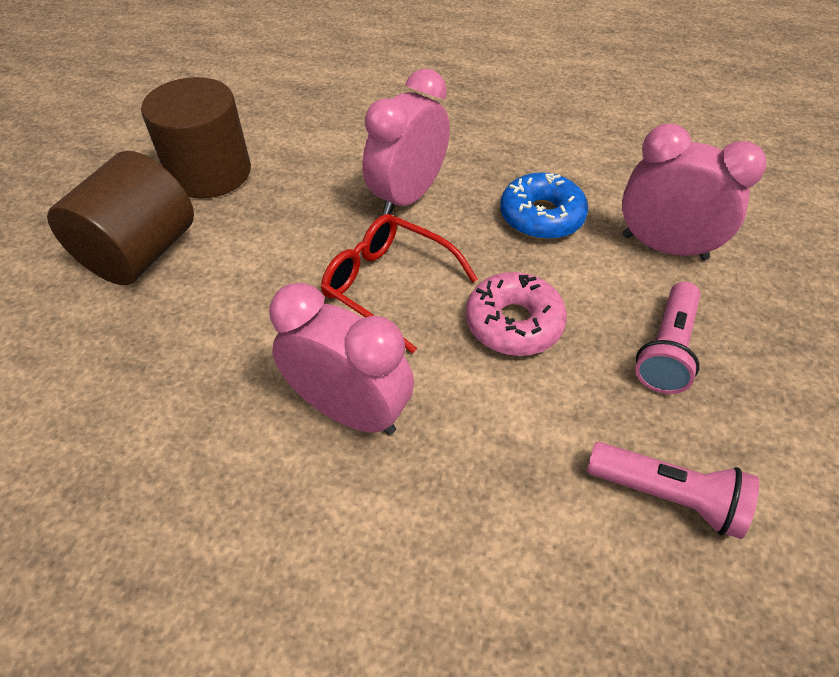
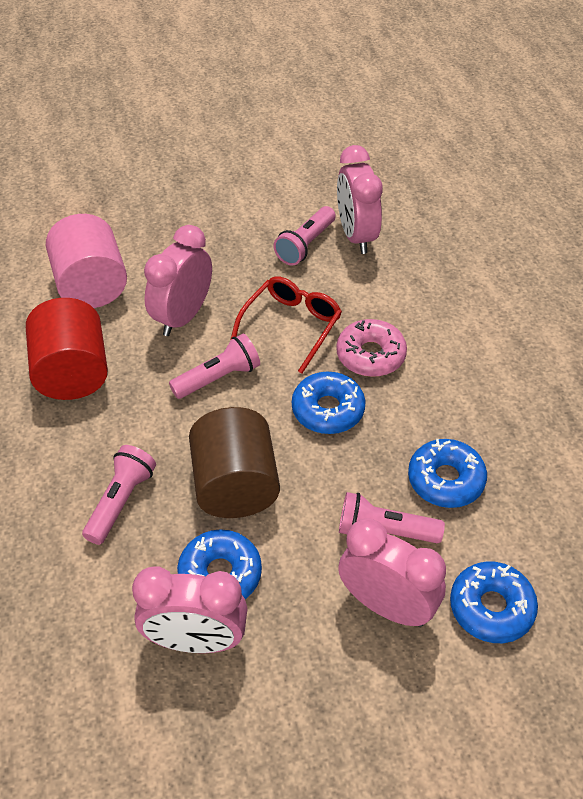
blue donut: 1 -> 4
brown cylinder: 2 -> 1
pink clock: 3 -> 4
pink cylinder: 0 -> 1
pink flashlight: 2 -> 4
red cylinder: 0 -> 1

